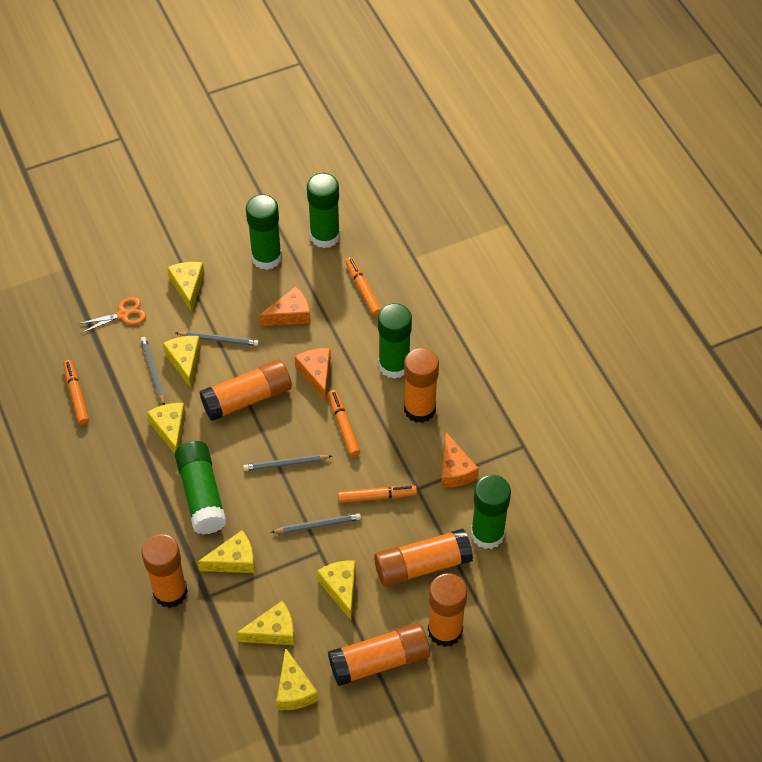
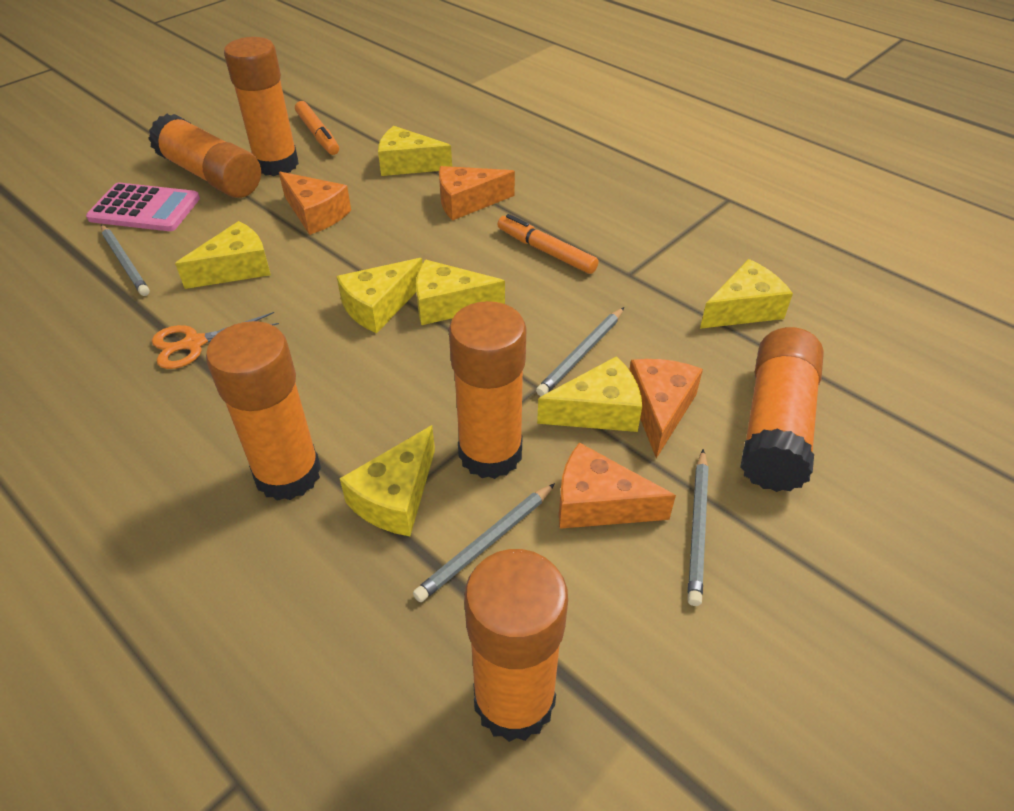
green glue stick: 5 -> 0
orange cheese: 3 -> 4
orange marker: 4 -> 2
pink calculator: 0 -> 1

